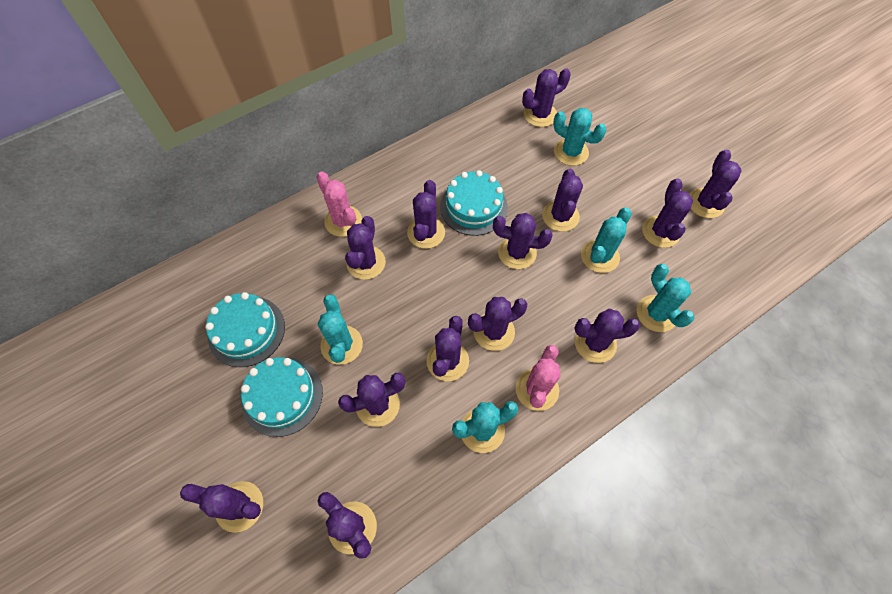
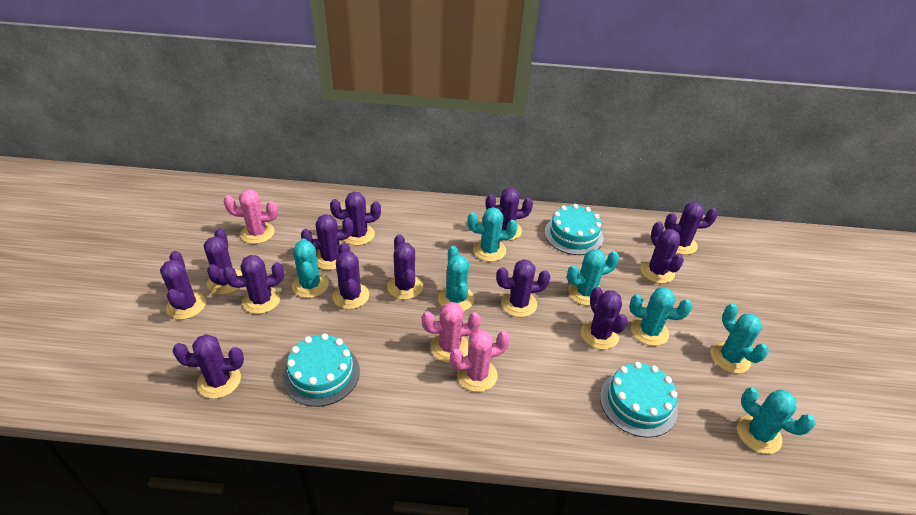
pink cactus: 2 -> 3
turquoise cactus: 5 -> 7

